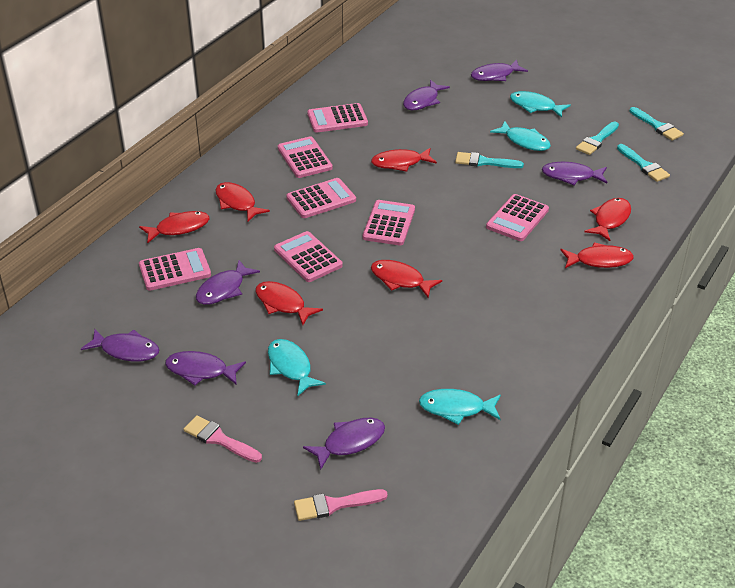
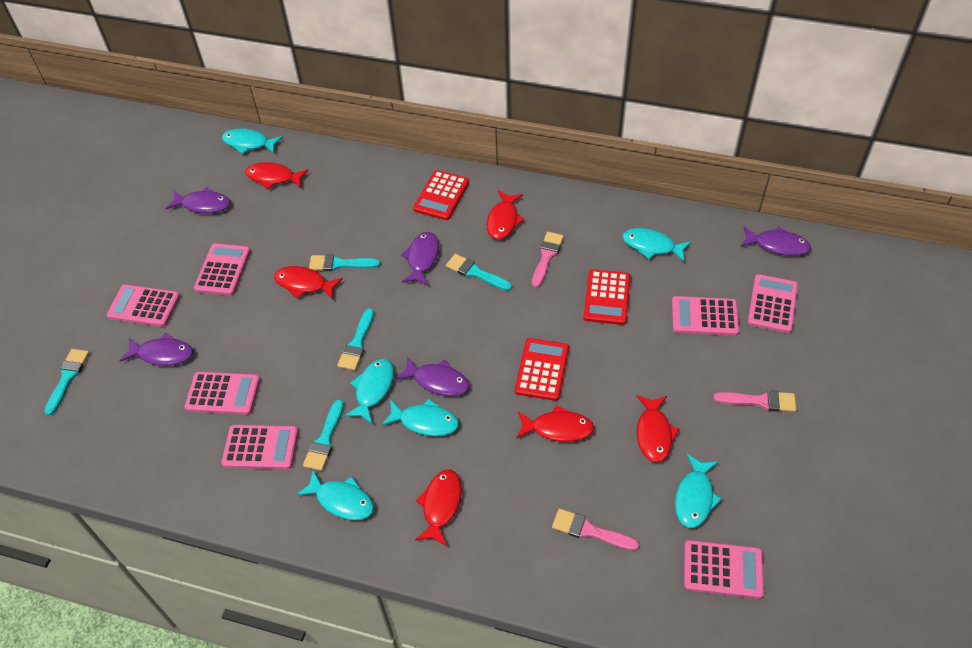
pink brush: 2 -> 3
purple fish: 7 -> 5
red calculator: 0 -> 3
red fish: 7 -> 6
turquoise brush: 4 -> 5
turquoise fish: 4 -> 6

